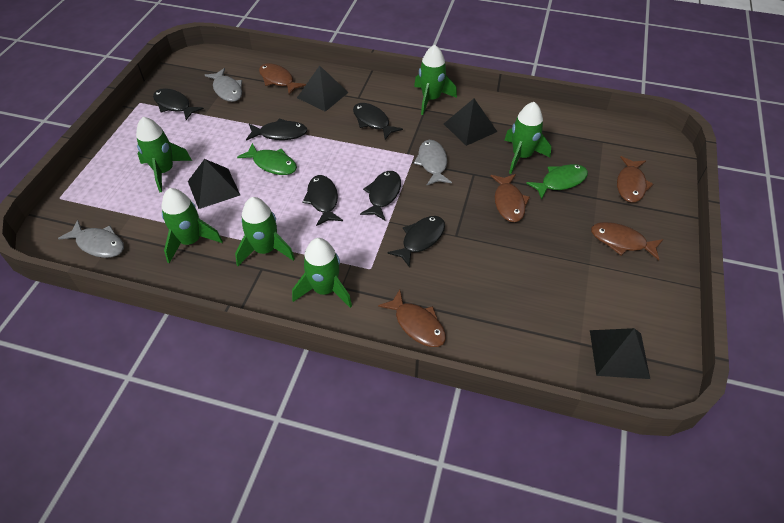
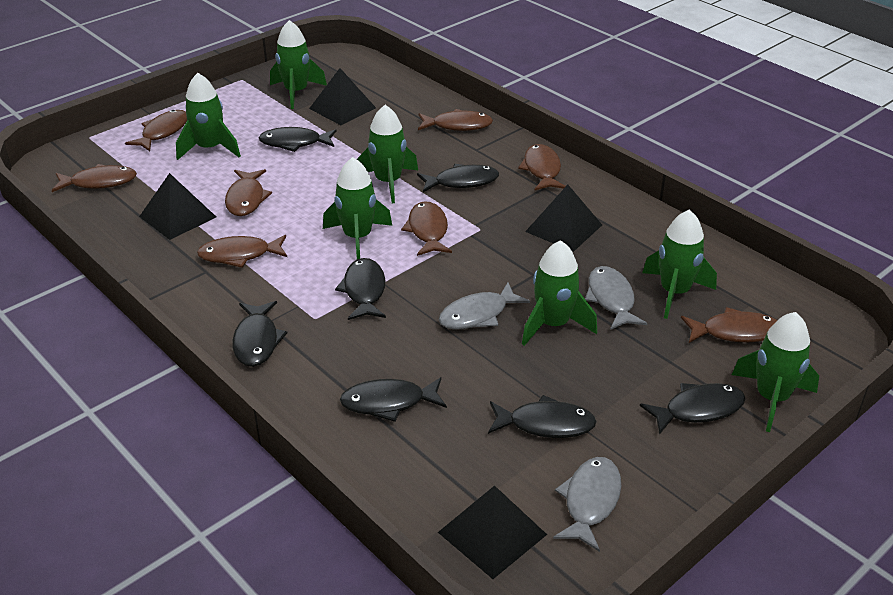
black fish: 6 -> 7
brown fish: 5 -> 8
green fish: 2 -> 0
green rocket: 6 -> 7

